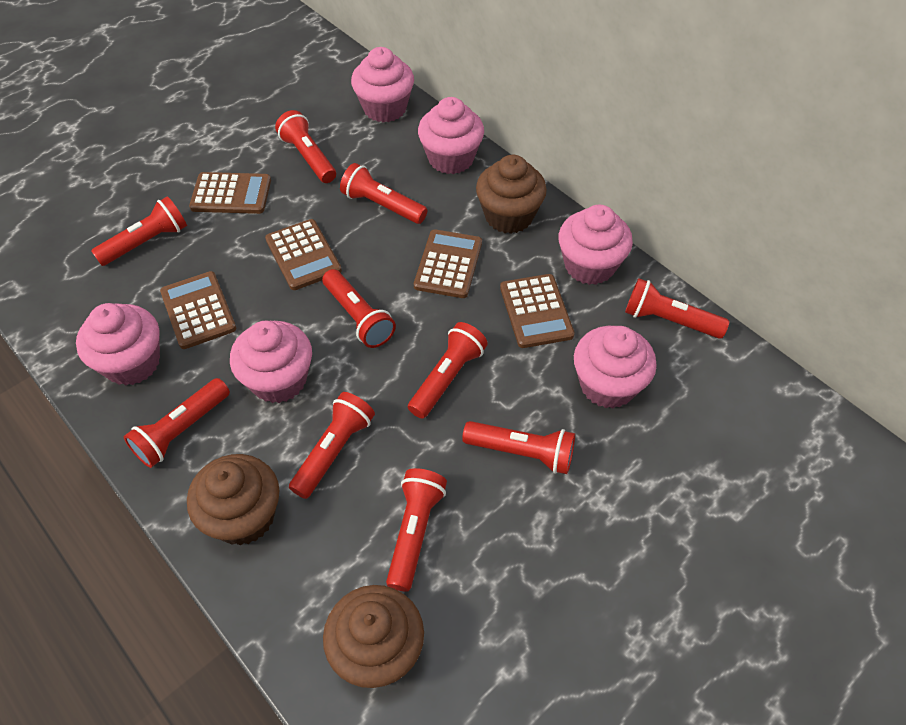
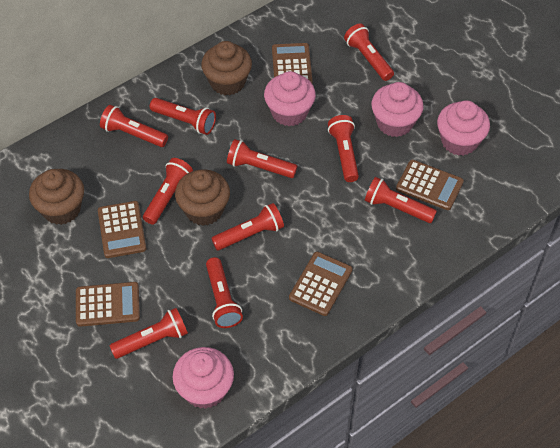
pink cupcake: 6 -> 4

